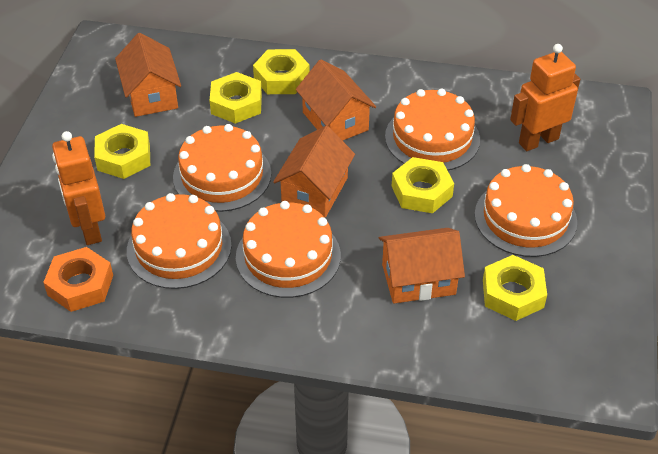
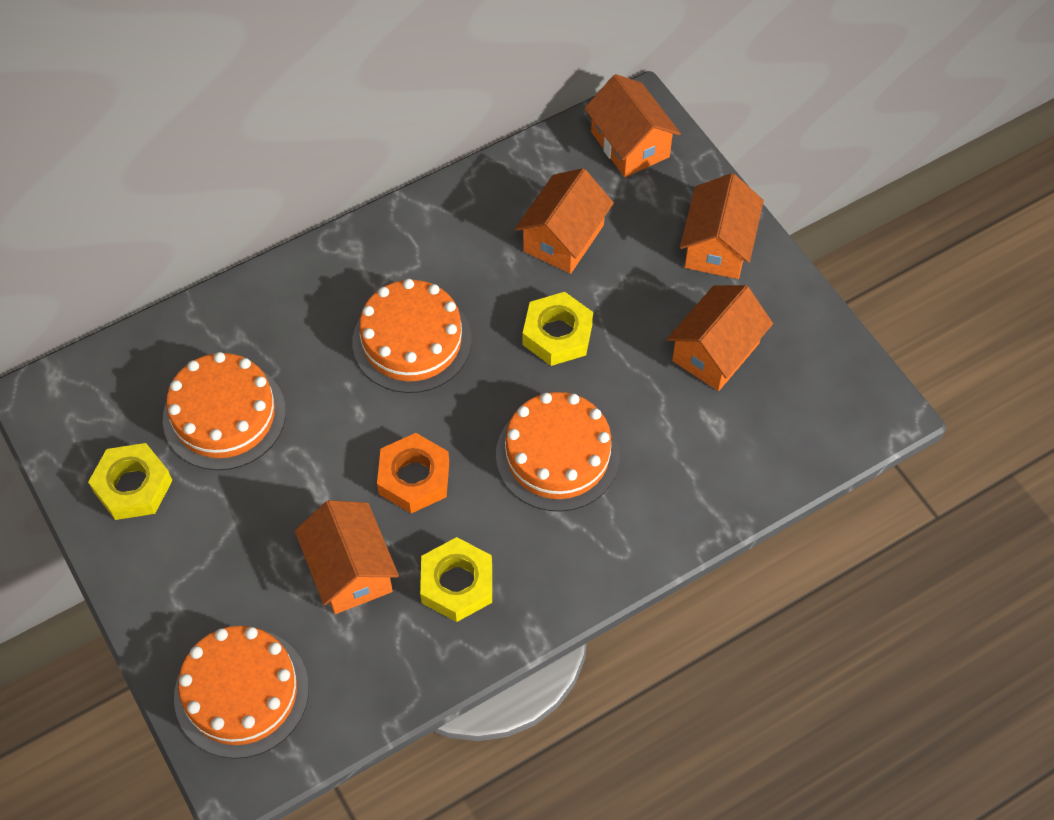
orange cake: 5 -> 4
orange house: 4 -> 5
orange robot: 2 -> 0
yellow nut: 5 -> 3

